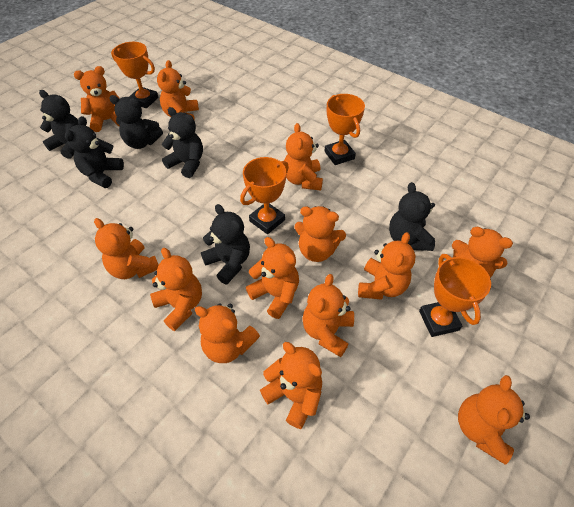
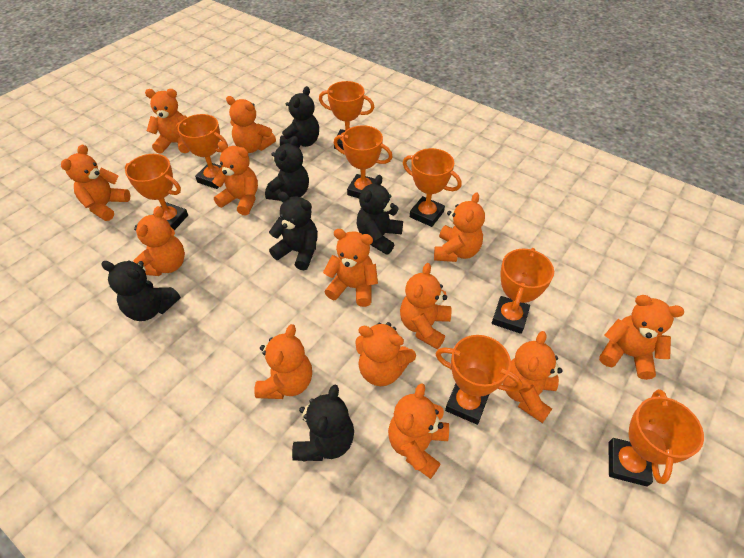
orange trophy: 4 -> 8

